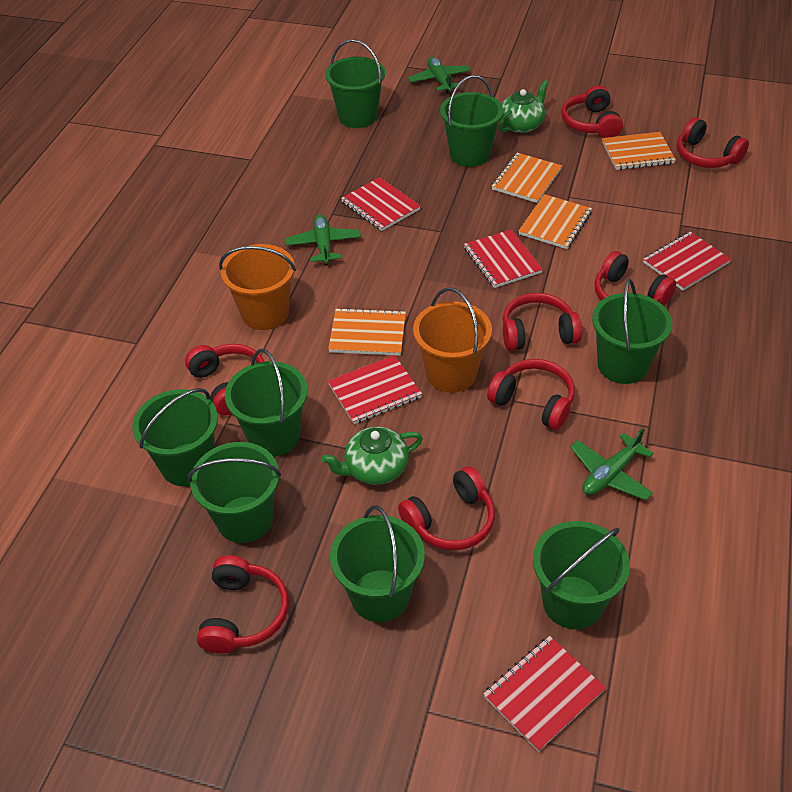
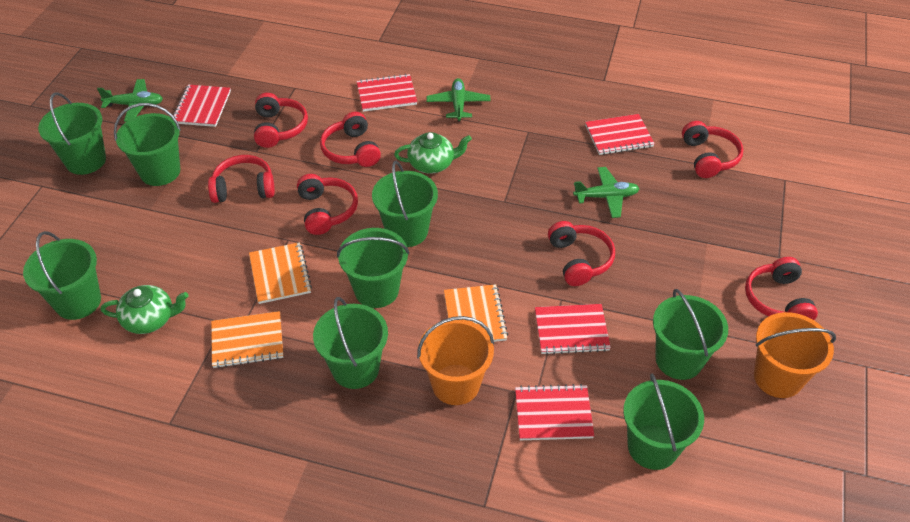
orange notebook: 4 -> 3
red headphones: 8 -> 7

